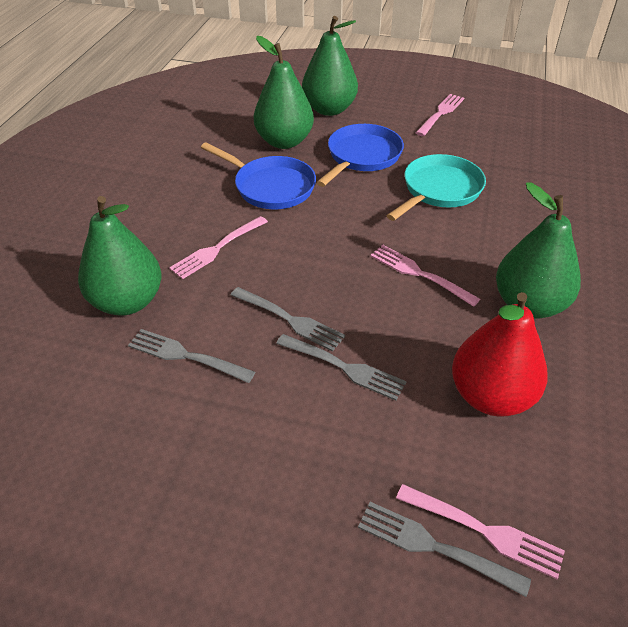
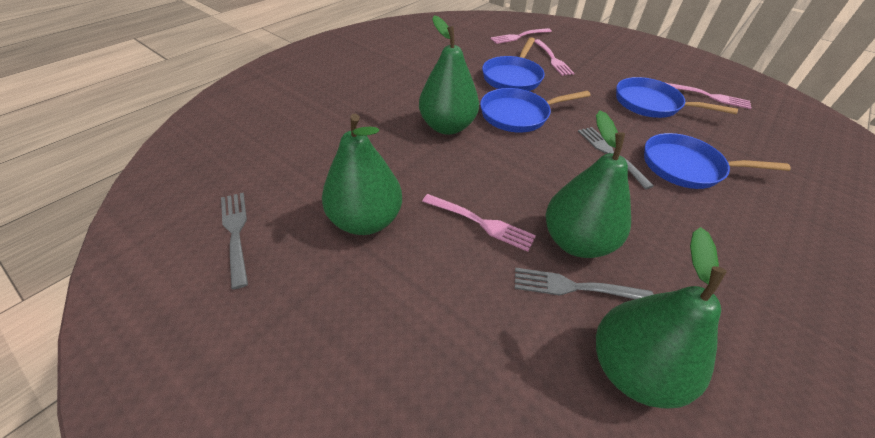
blue pan: 2 -> 4
grey fork: 4 -> 3
red pear: 1 -> 0
turquoise pan: 1 -> 0

